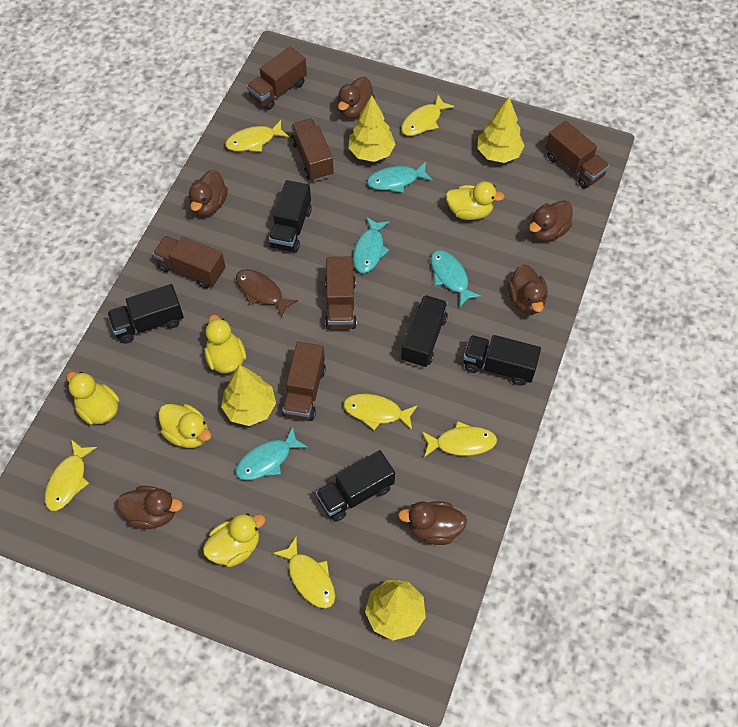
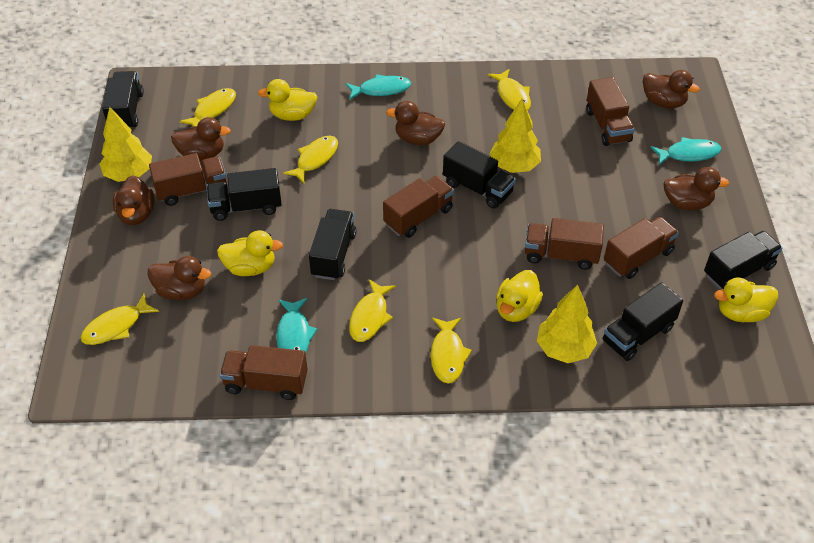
black truck: 5 -> 6
brown fish: 1 -> 0
turquoise fish: 4 -> 3
yellow duck: 5 -> 4
yellow tree: 4 -> 3

